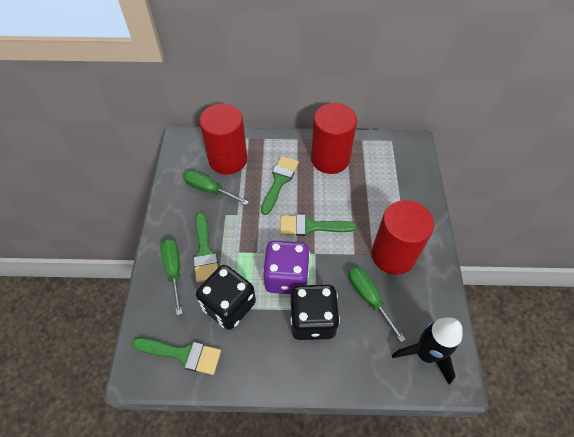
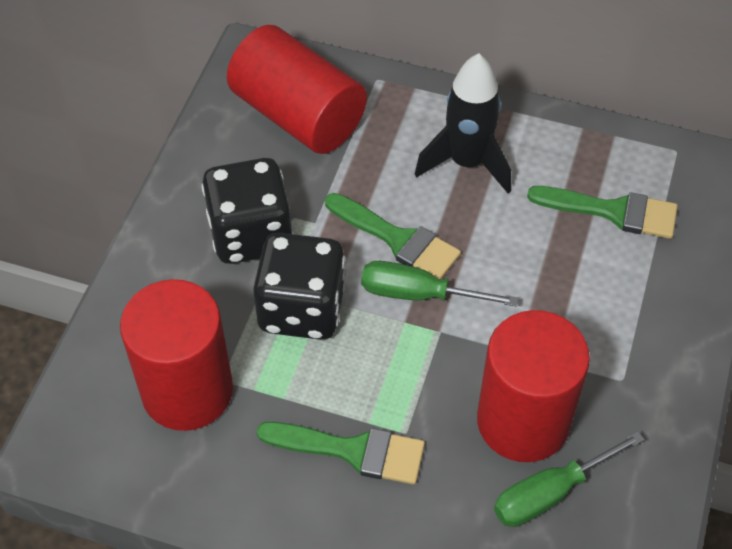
green brush: 4 -> 3
green screwdriver: 3 -> 2
purple dice: 1 -> 0

